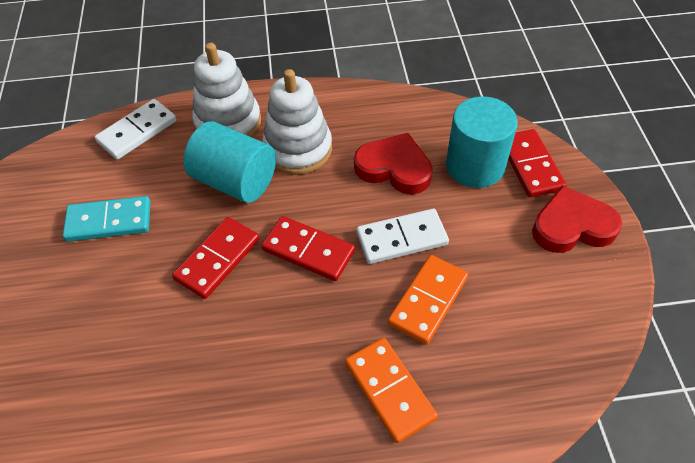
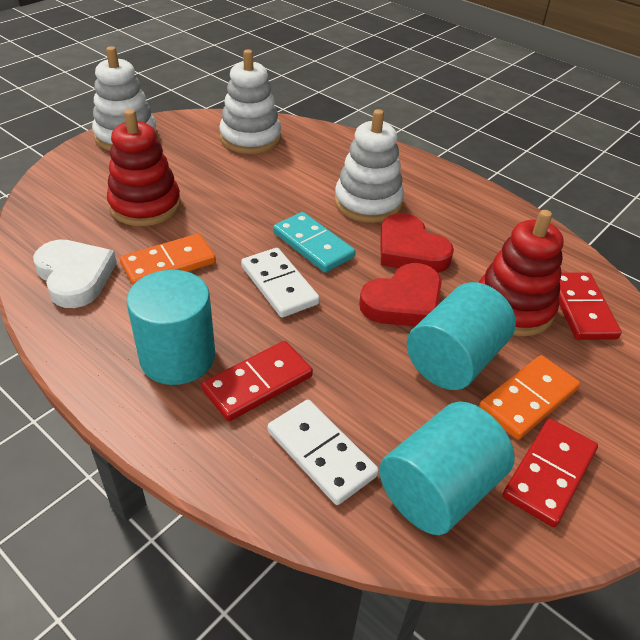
red stacking toy: 0 -> 2
turquoise cylinder: 2 -> 3
white heart: 0 -> 1
white stacking toy: 2 -> 3

